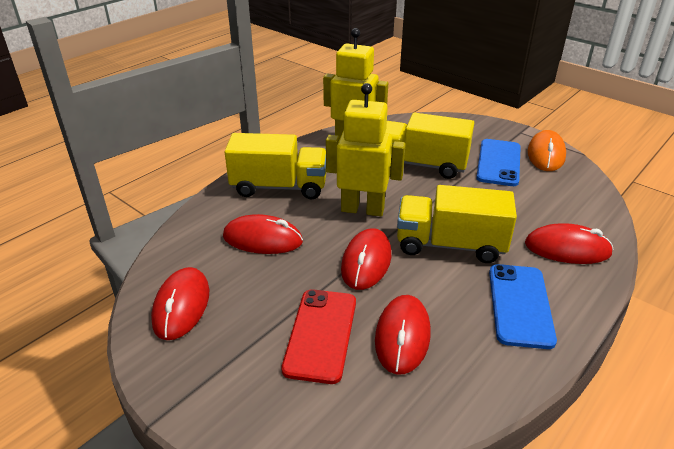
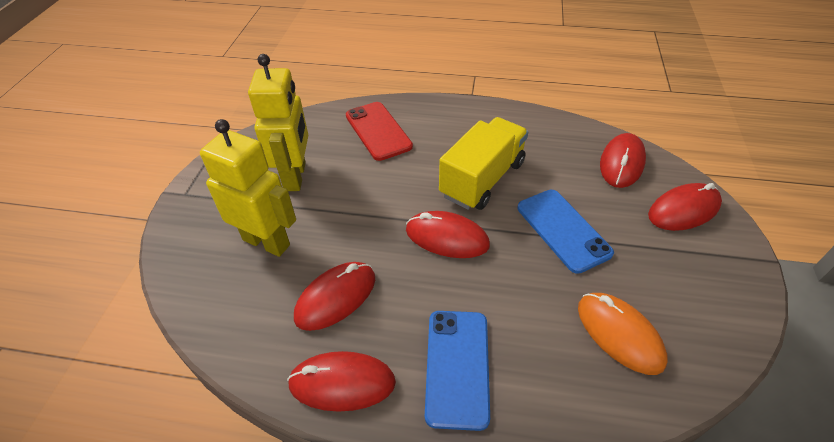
yellow truck: 3 -> 1

